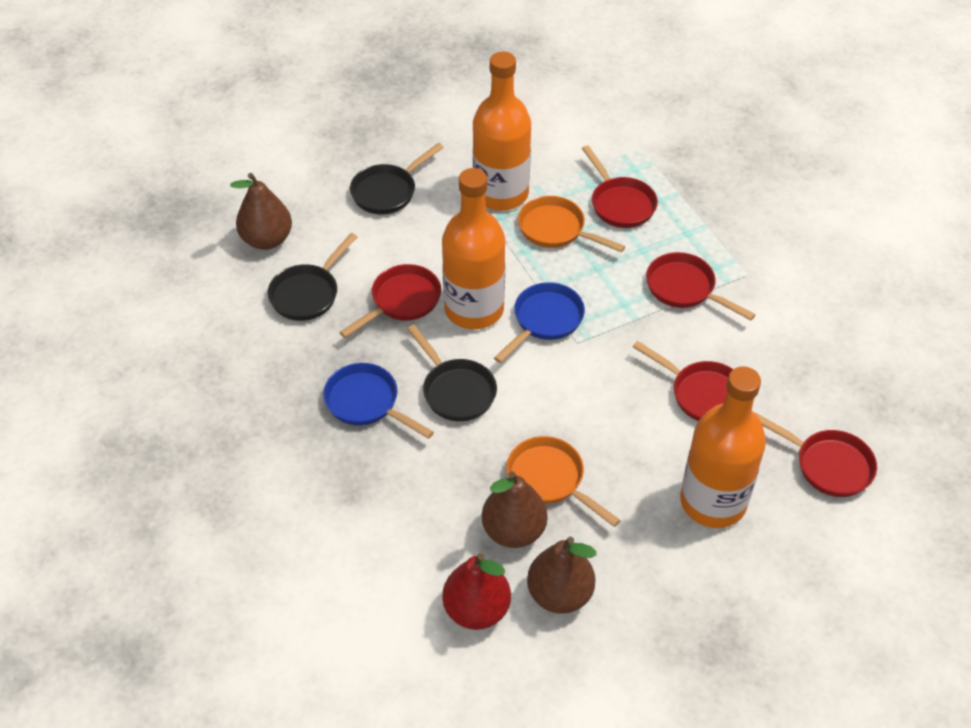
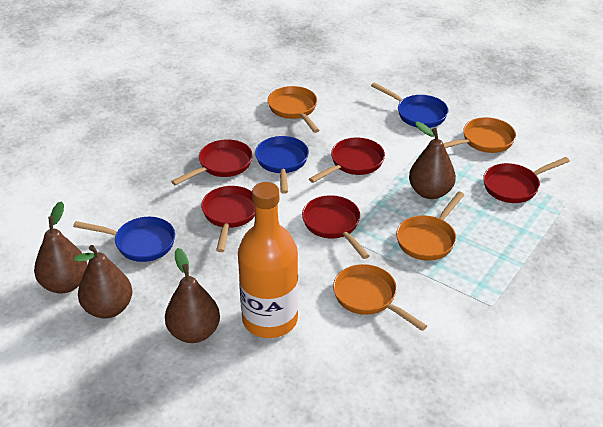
black pan: 3 -> 0
blue pan: 2 -> 3
brown pear: 3 -> 4
orange bottle: 3 -> 1
orange pan: 2 -> 4
red pear: 1 -> 0

